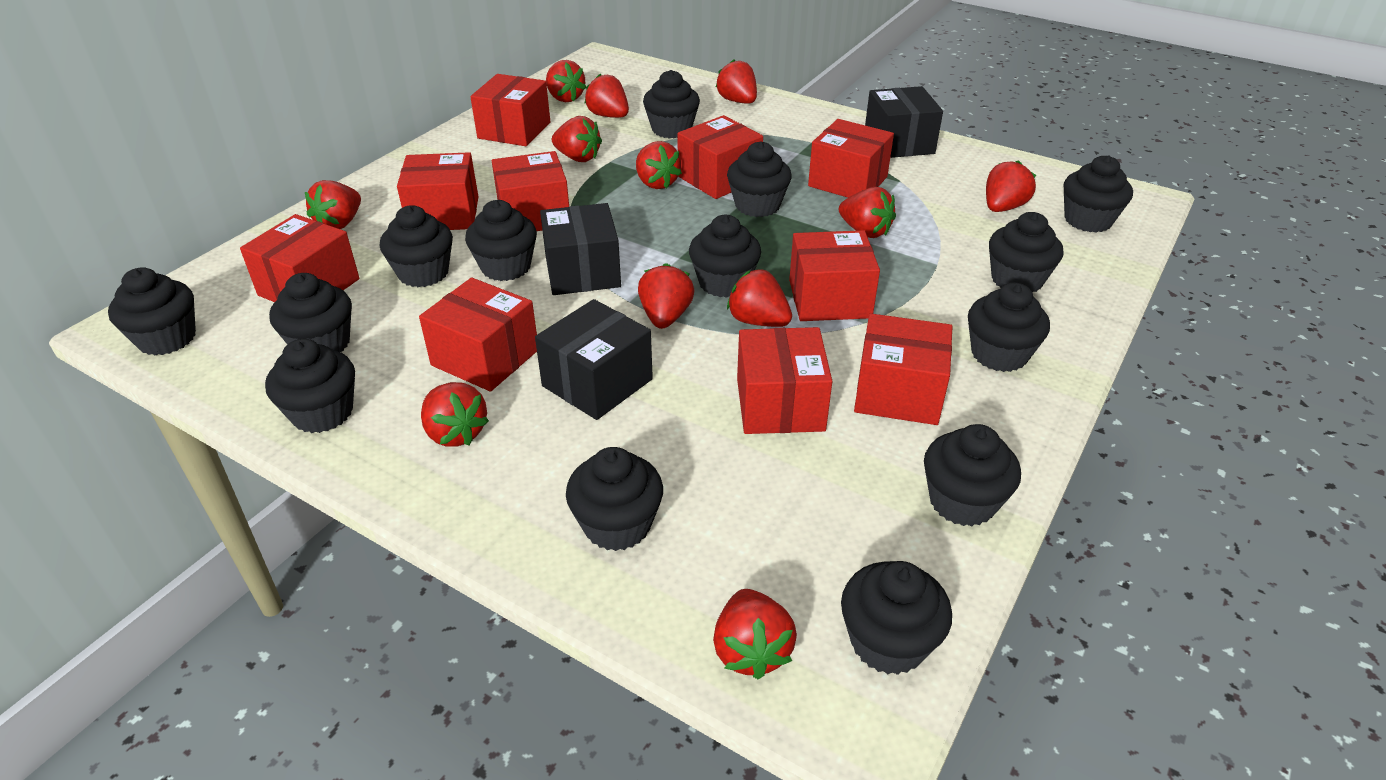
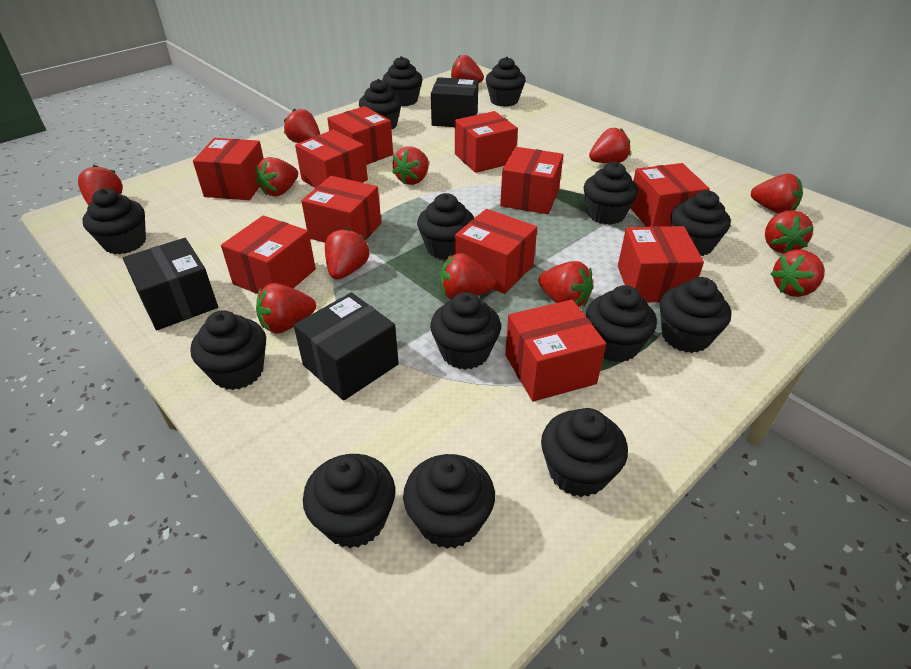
red box: 10 -> 11
red strawberry: 12 -> 13

